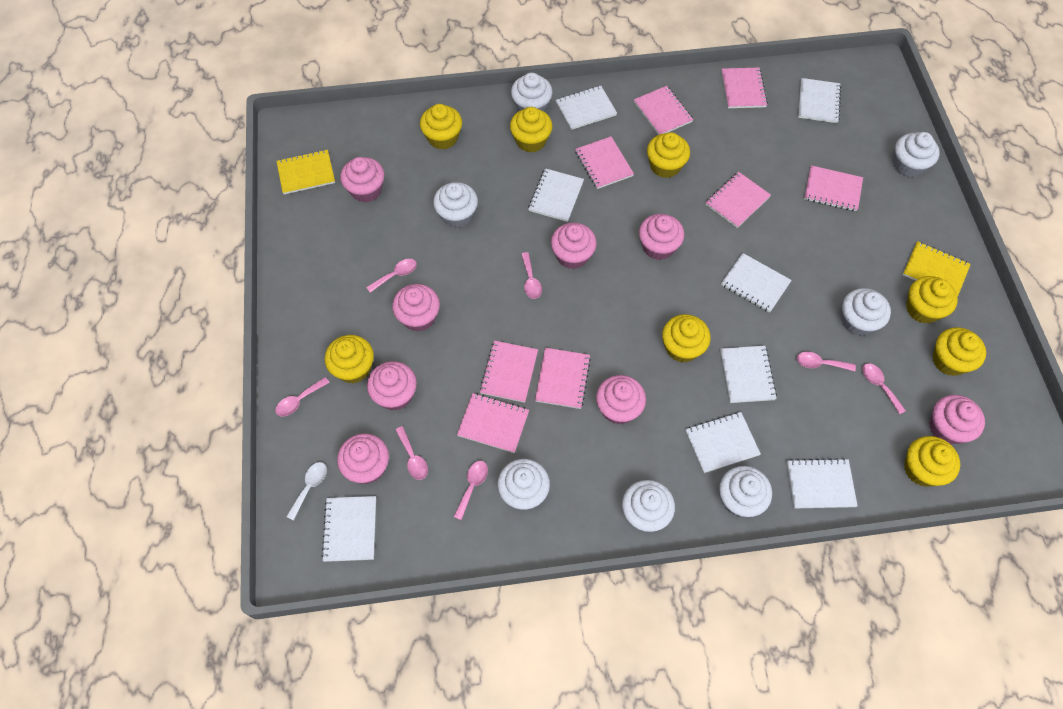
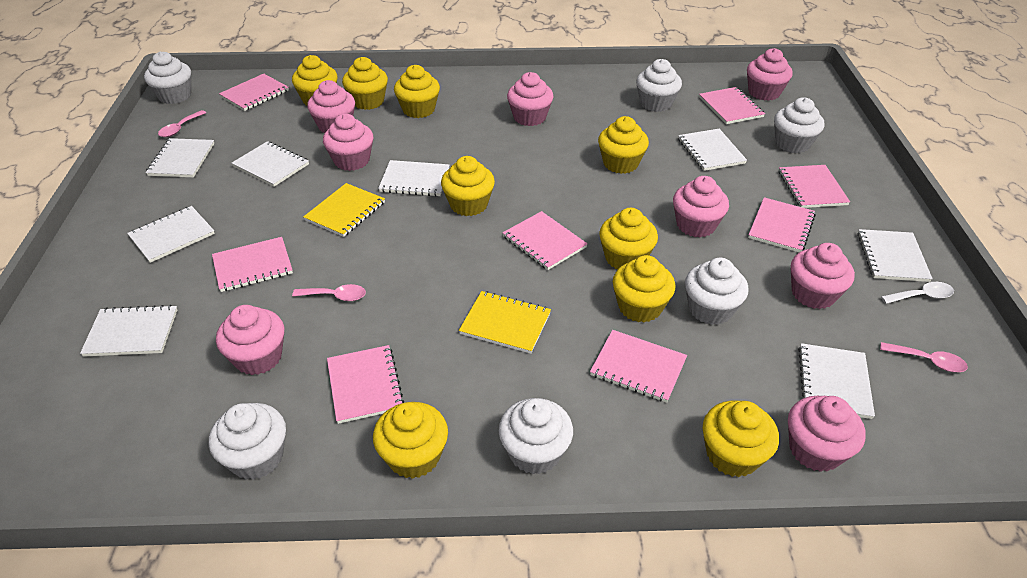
pink spoon: 7 -> 3
white cupcake: 7 -> 6
yellow cupcake: 8 -> 9

